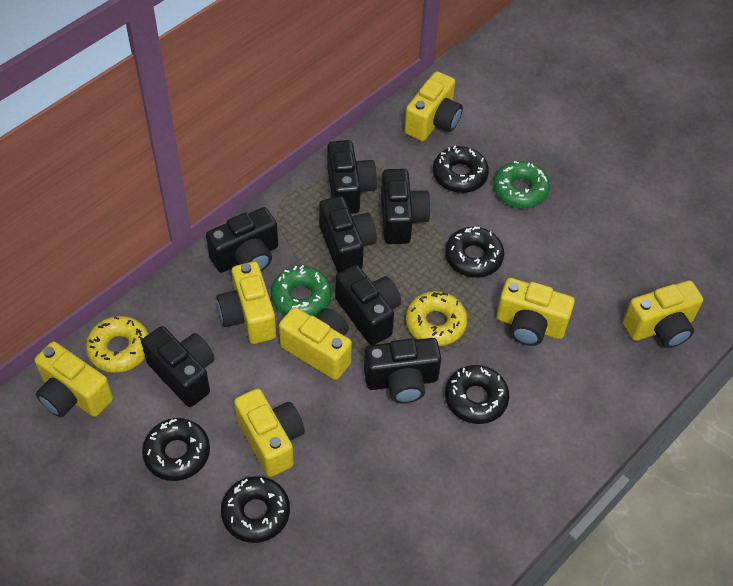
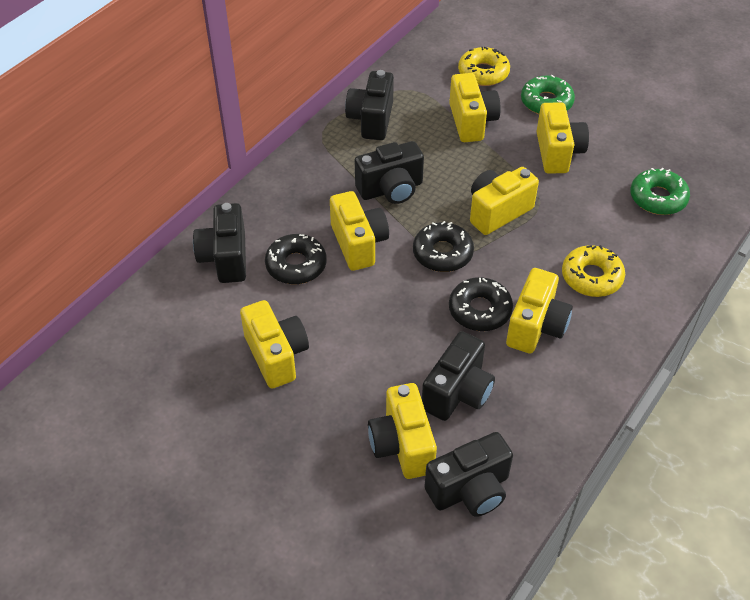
black camera: 7 -> 5
black donut: 5 -> 3

